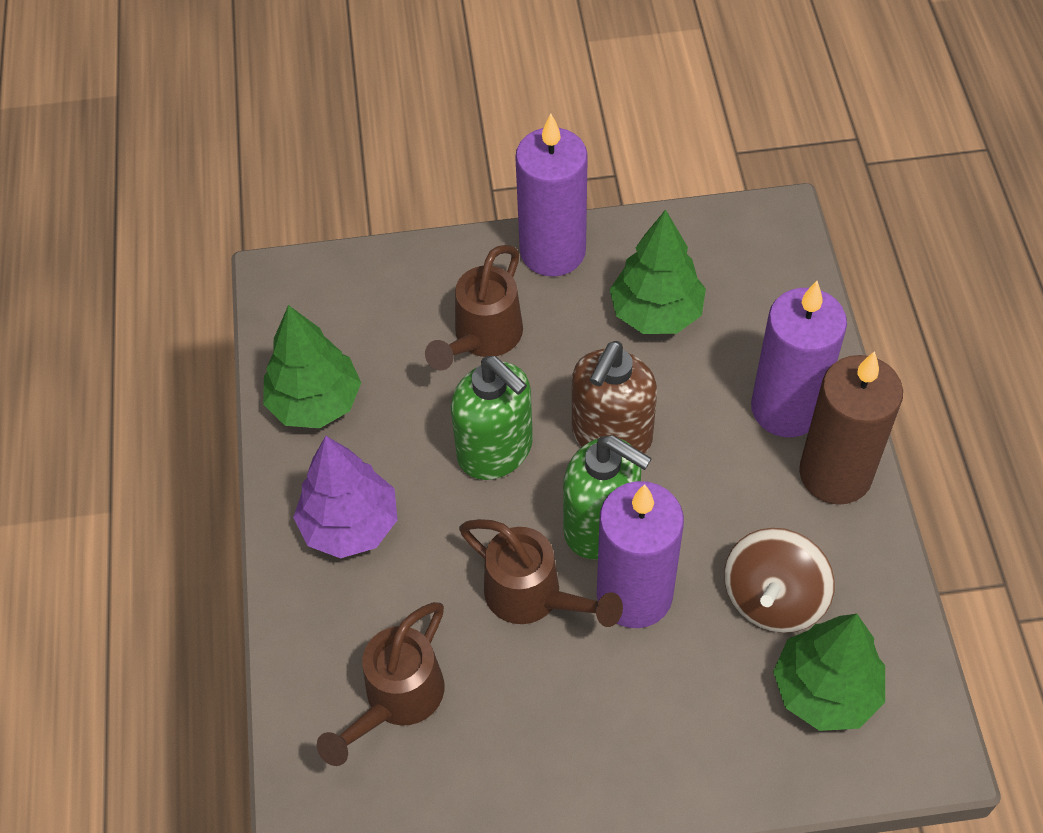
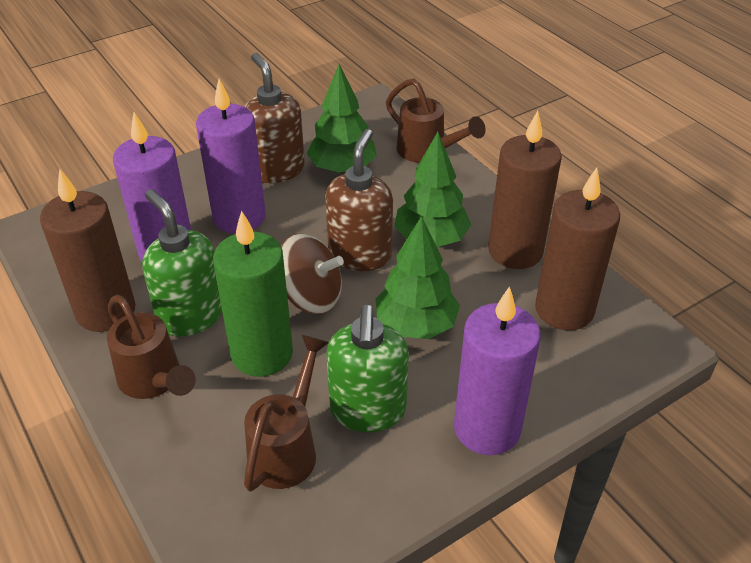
brown candle: 1 -> 3
brown soap dispenser: 1 -> 2
green candle: 0 -> 1
purple tree: 1 -> 0

